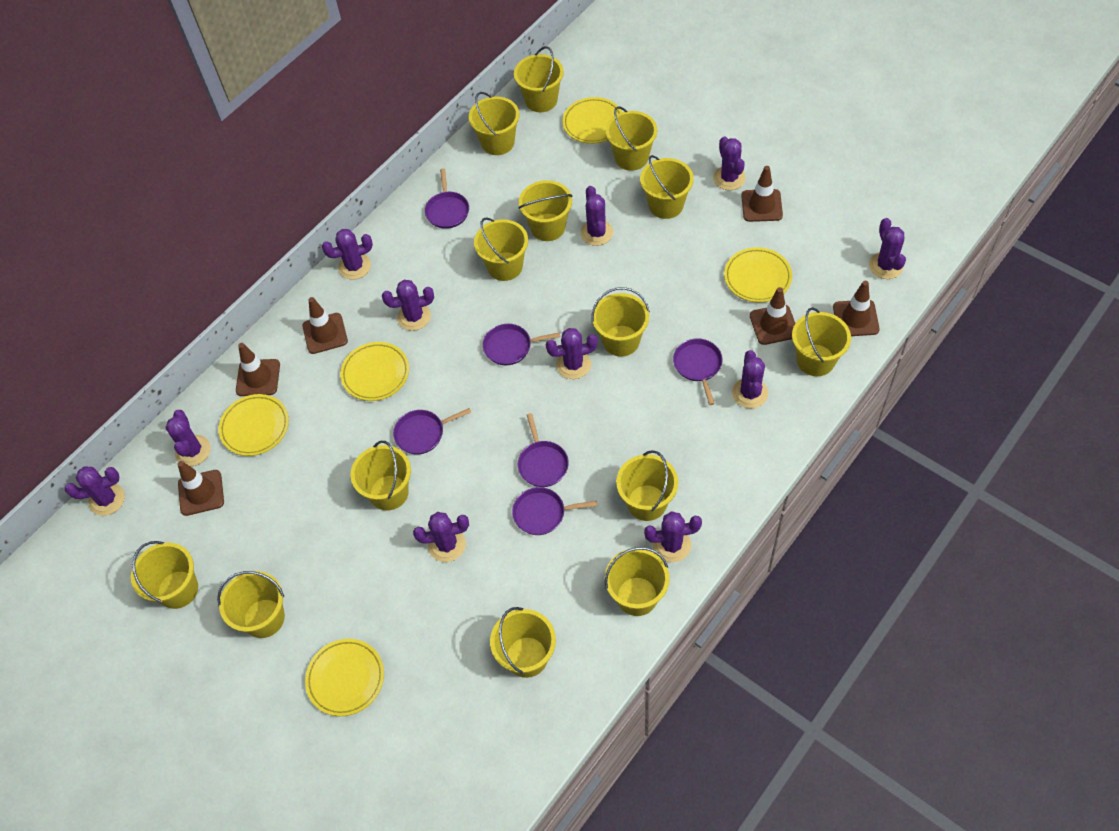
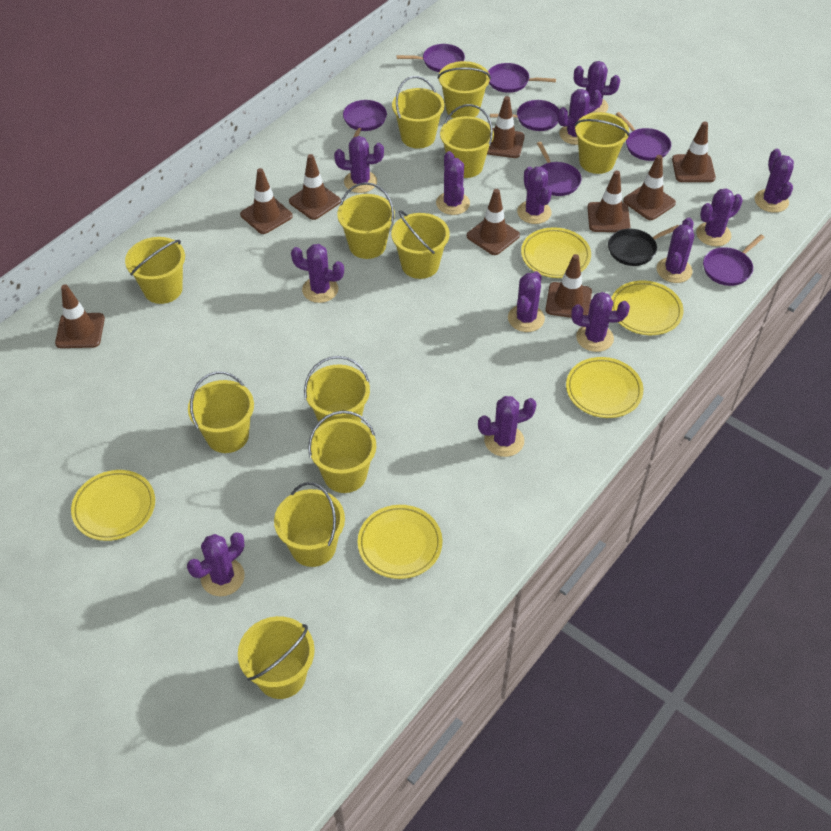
black pan: 0 -> 1
brown traffic cone: 6 -> 9
purple cactus: 11 -> 13
purple pan: 6 -> 7
yellow bucket: 14 -> 12

